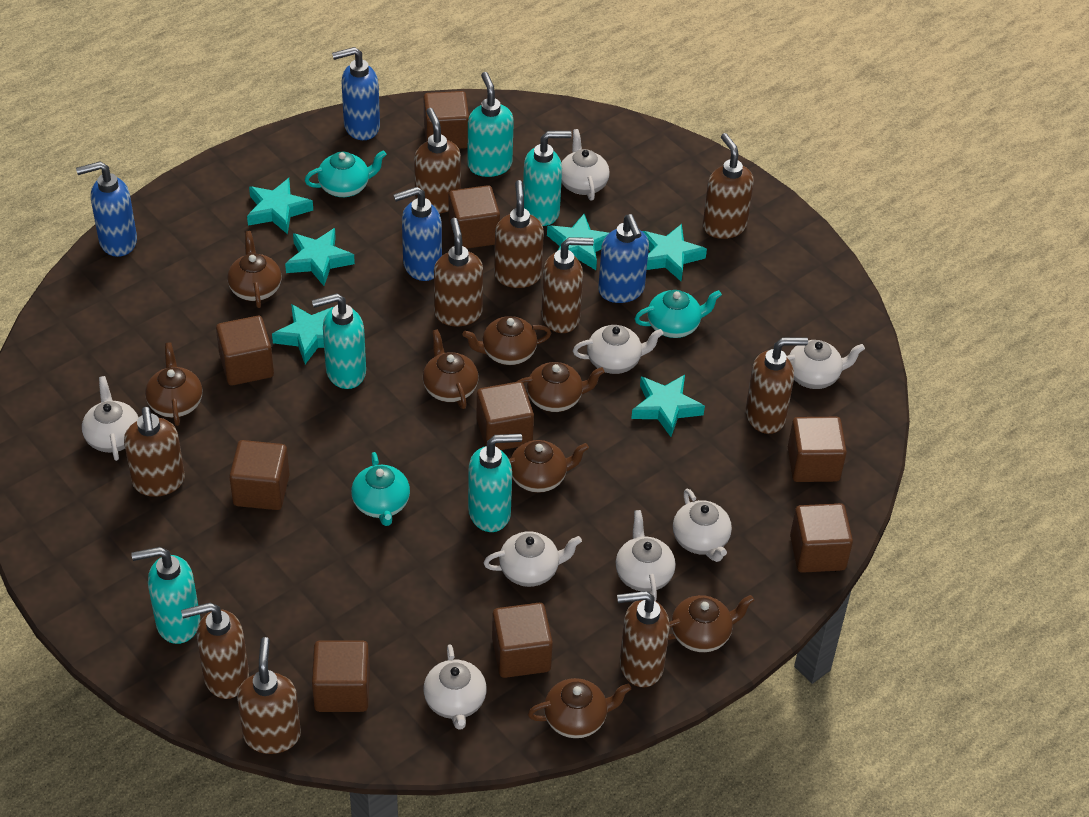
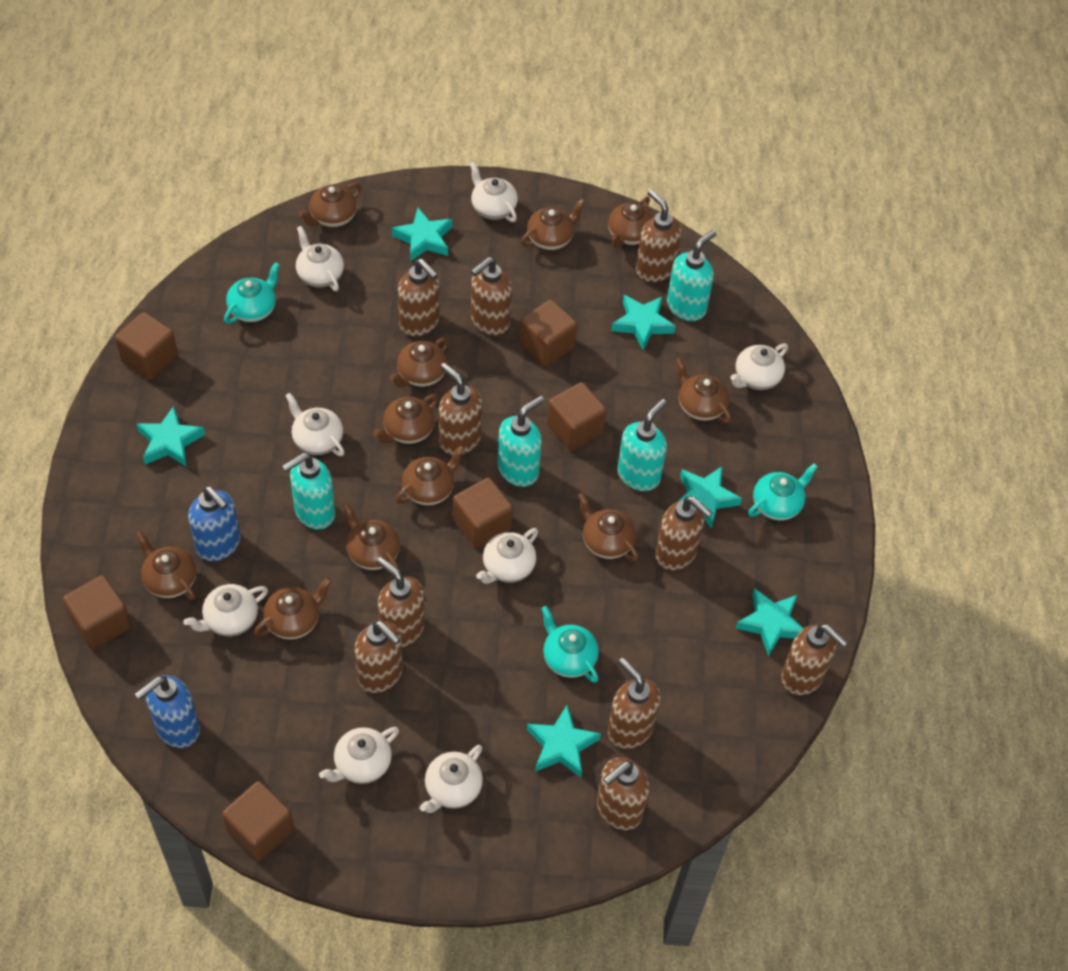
blue soap dispenser: 4 -> 2
brown cube: 9 -> 6
brown teapot: 8 -> 11
turquoise soap dispenser: 5 -> 4

